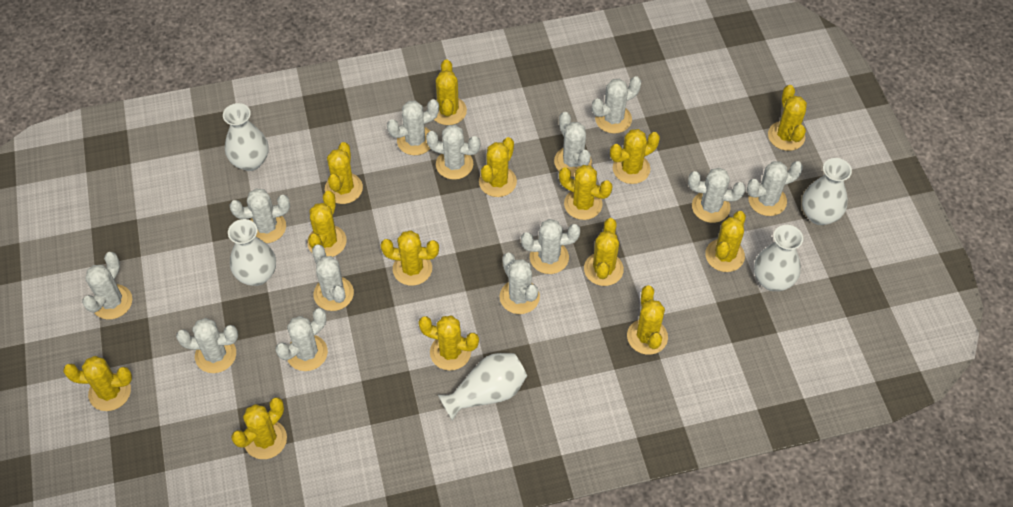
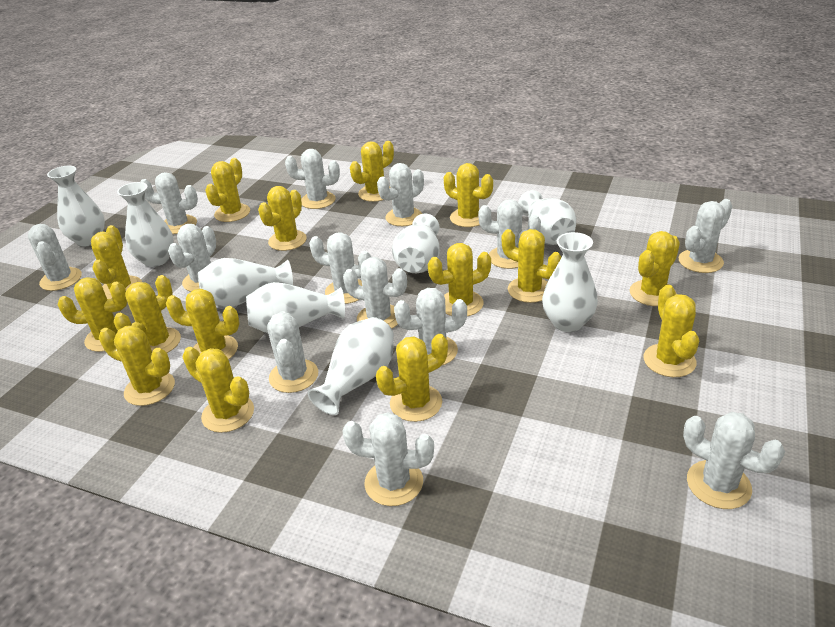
white vase: 5 -> 8
yellow cactus: 14 -> 15

